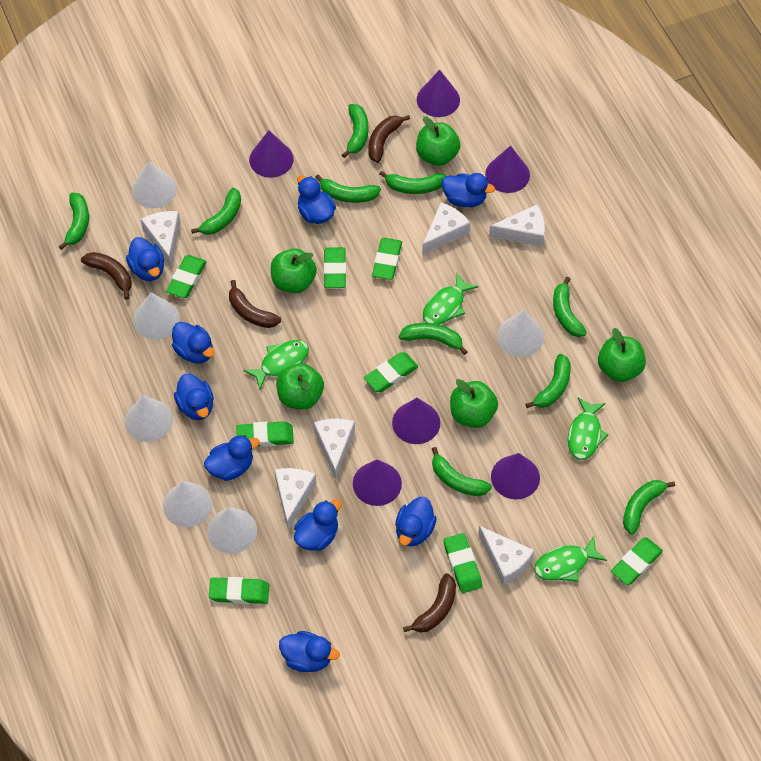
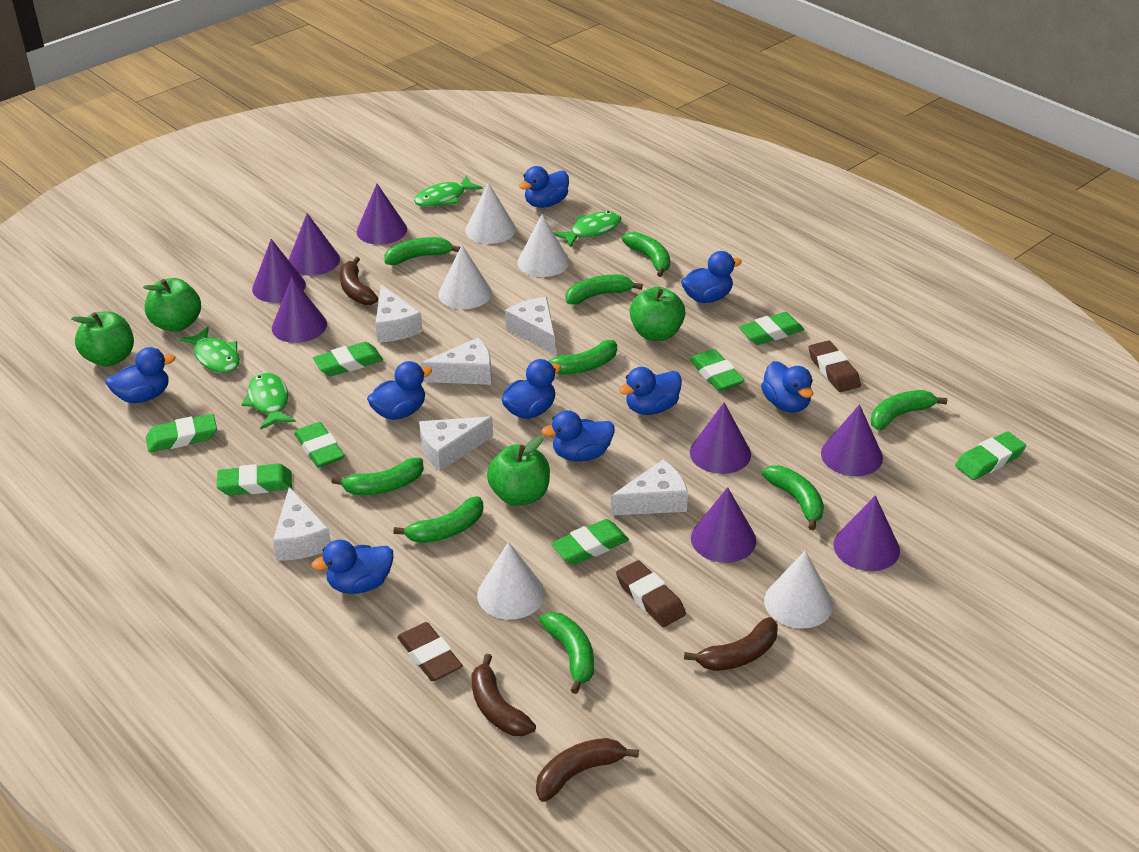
brown eraser: 0 -> 3
green apple: 5 -> 4
green banana: 10 -> 9
purple cone: 6 -> 8
white cone: 6 -> 5

